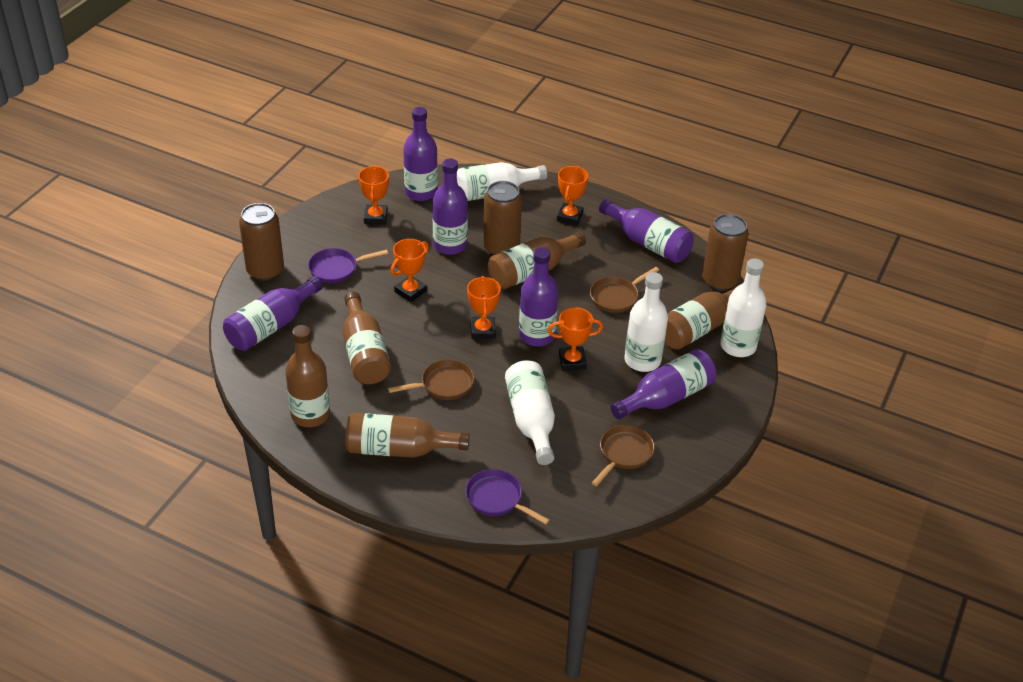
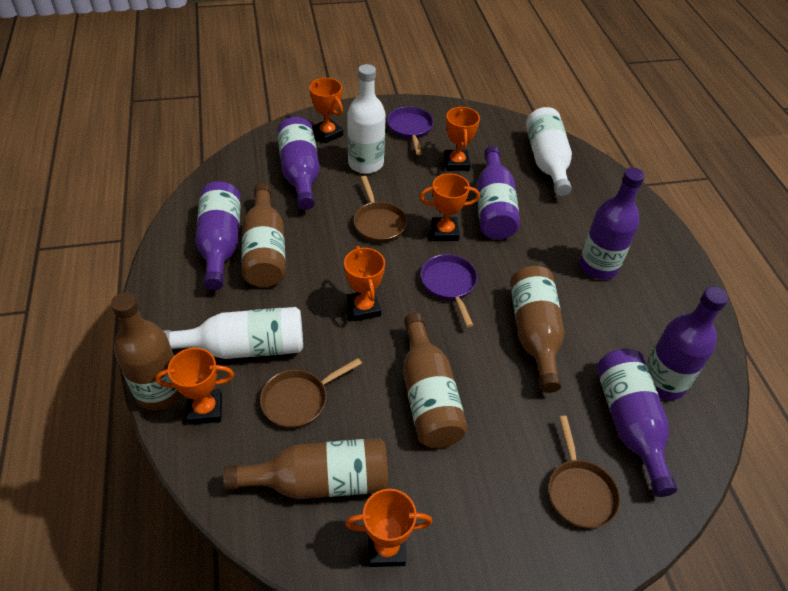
brown can: 3 -> 0
orange trophy: 5 -> 6
white bottle: 4 -> 3

